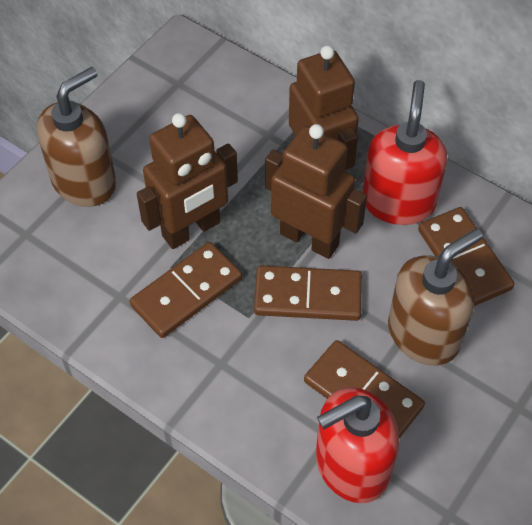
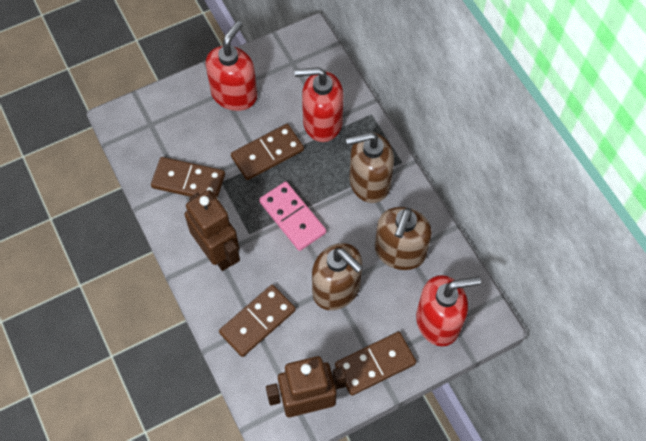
brown robot: 3 -> 2
brown soap dispenser: 2 -> 3
pink domino: 0 -> 1
red soap dispenser: 2 -> 3

